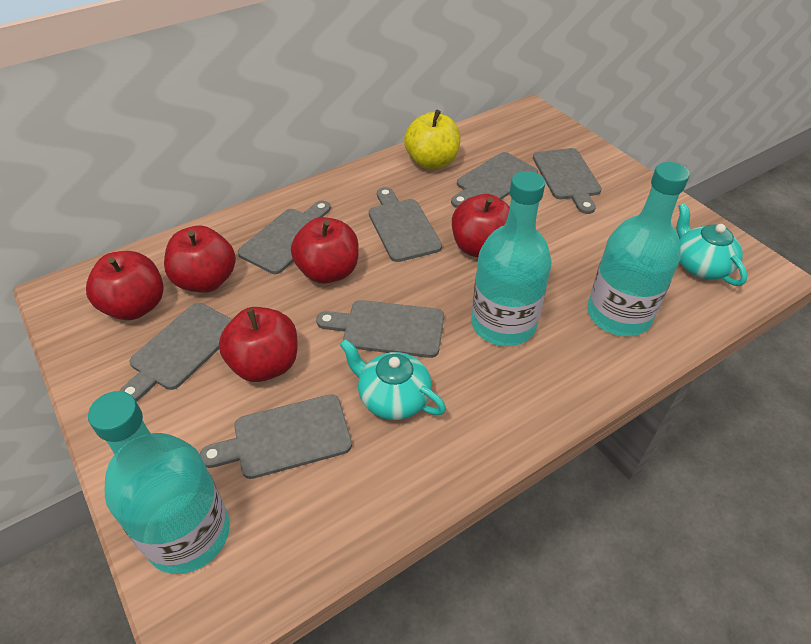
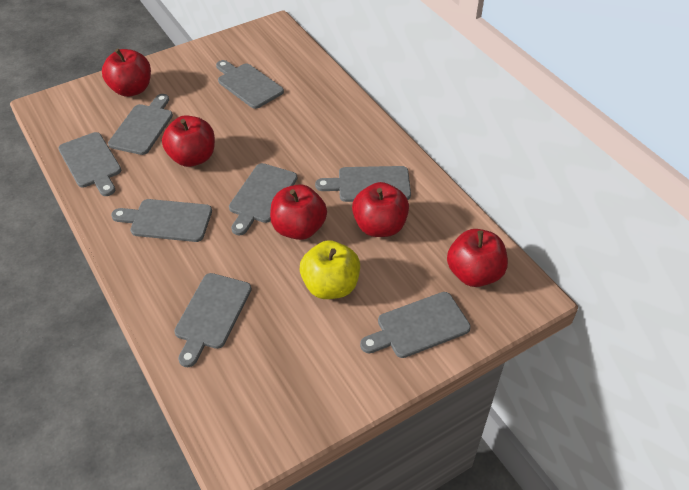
grey cutting board: 7 -> 8
turquoise bottle: 3 -> 0
turquoise teapot: 2 -> 0

